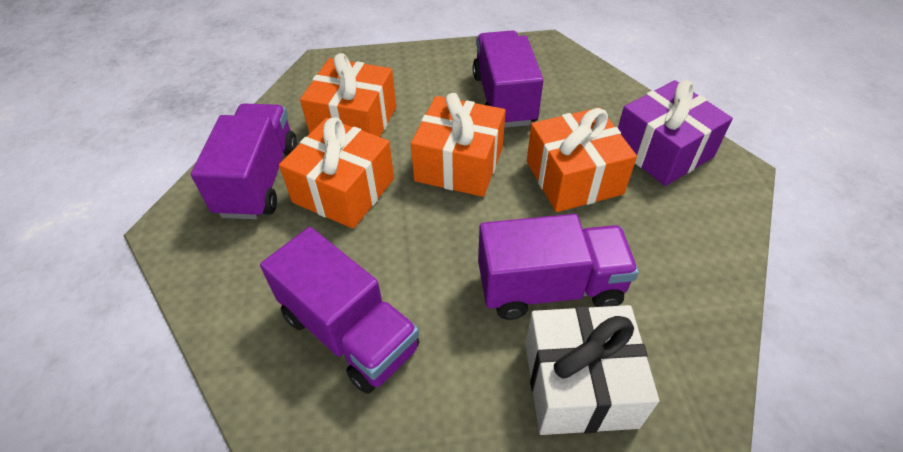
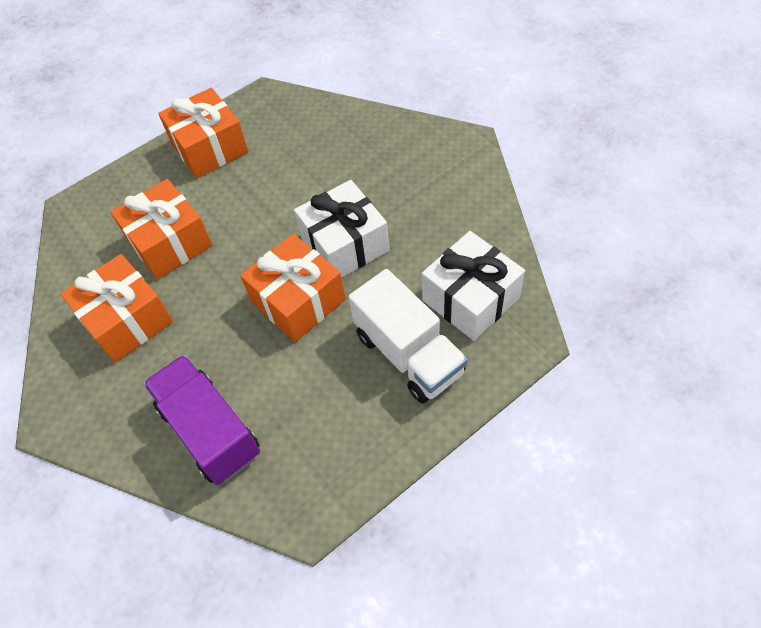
purple gift: 1 -> 0
purple truck: 4 -> 1
white gift: 1 -> 2
white truck: 0 -> 1

